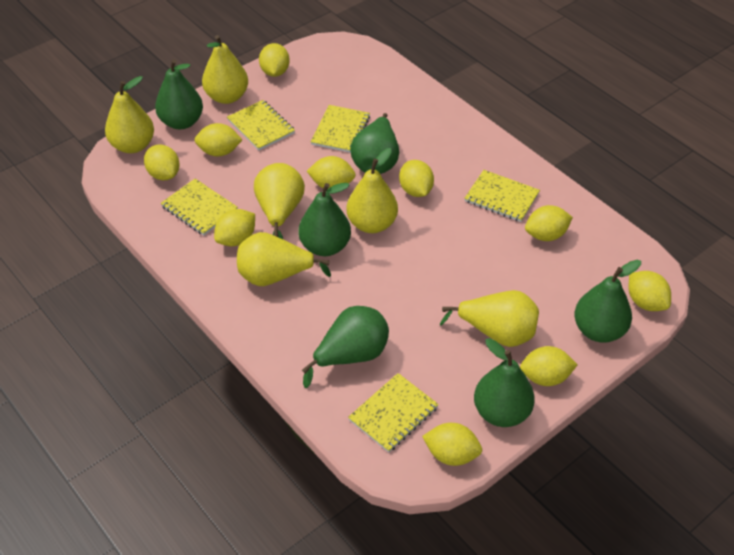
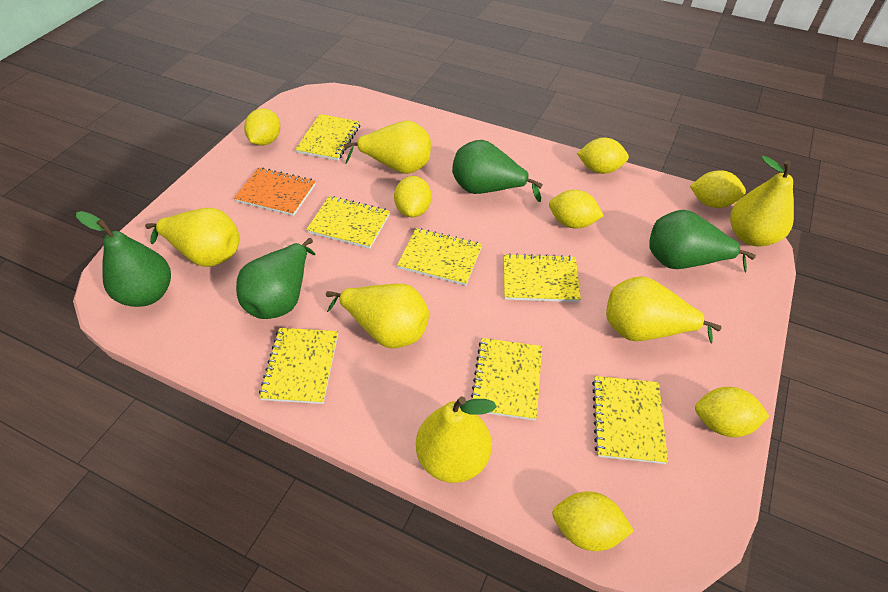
green pear: 6 -> 4
orange notebook: 0 -> 1
yellow lemon: 10 -> 7
yellow notebook: 5 -> 7

